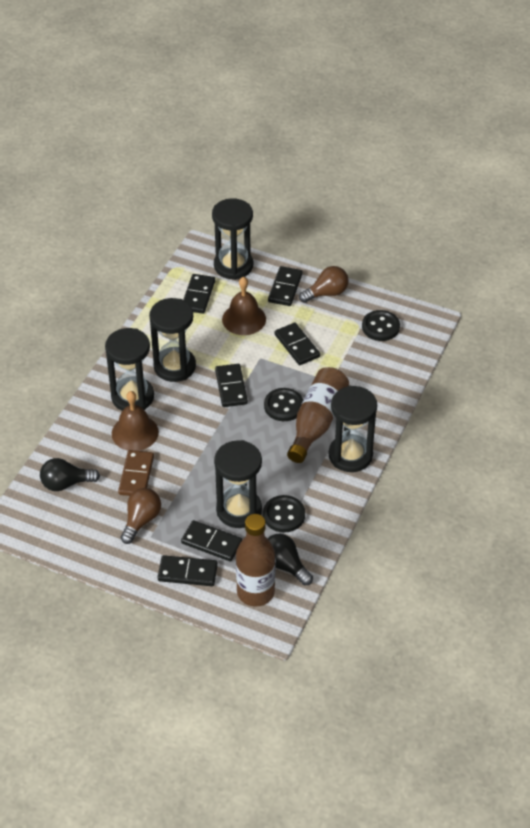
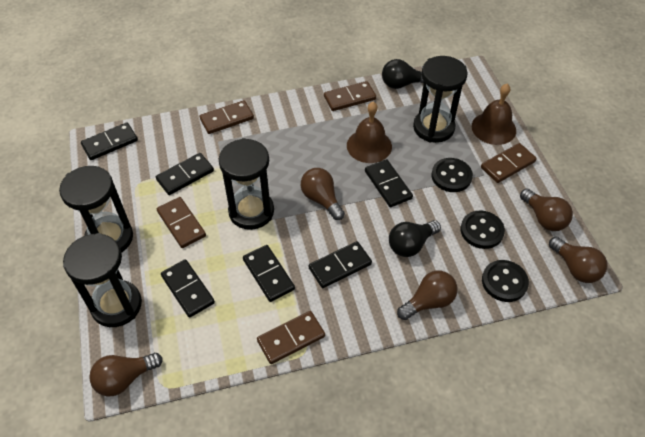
black hourglass: 5 -> 4
brown bottle: 2 -> 0
brown domino: 1 -> 5
brown light bulb: 2 -> 5

